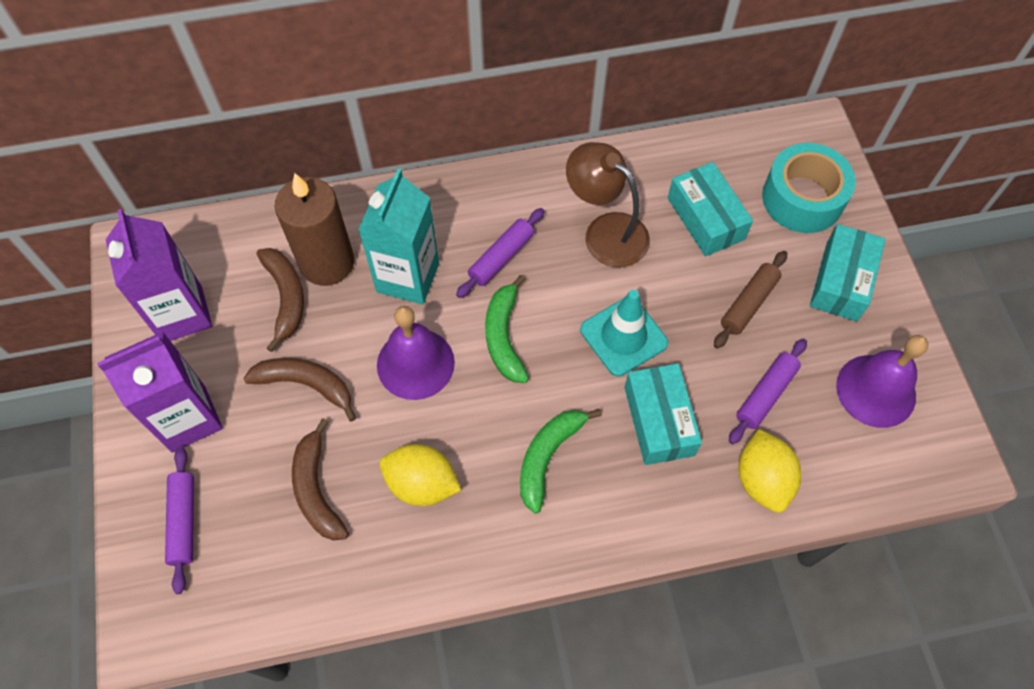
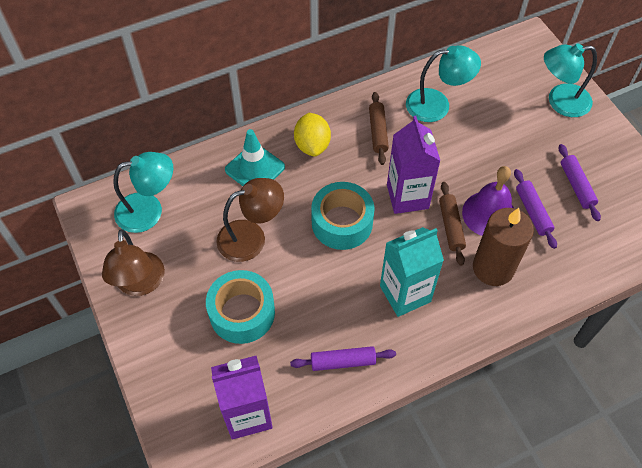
brown banana: 3 -> 0
brown lamp: 1 -> 2
brown rolling pin: 1 -> 2
green banana: 2 -> 0
purple bell: 2 -> 1
turquoise box: 3 -> 0
turquoise lamp: 0 -> 3
turquoise tape: 1 -> 2
yellow lemon: 2 -> 1

